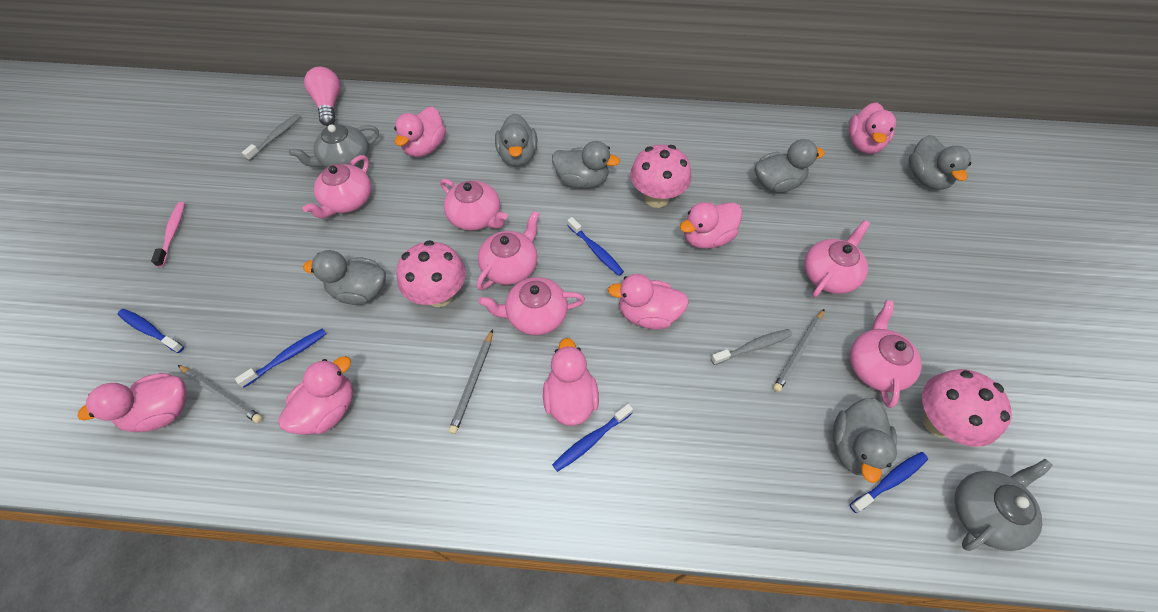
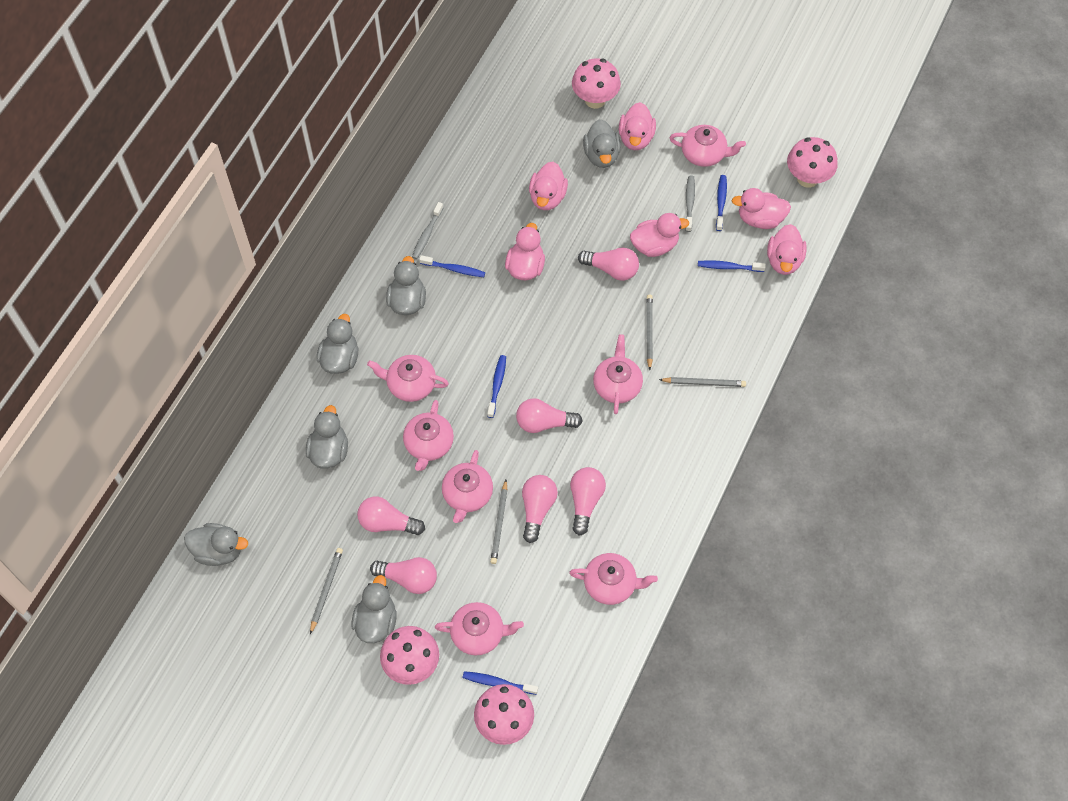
grey pencil: 3 -> 4
grey teapot: 2 -> 0
pink duck: 7 -> 6
pink light bulb: 1 -> 6
pink mushroom: 3 -> 4
pink teapot: 6 -> 7
pink toothbrush: 1 -> 0

